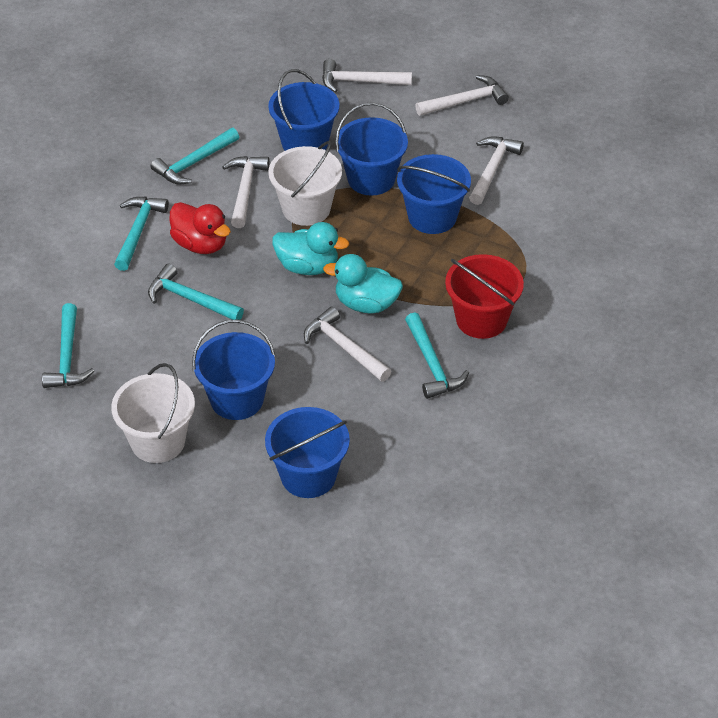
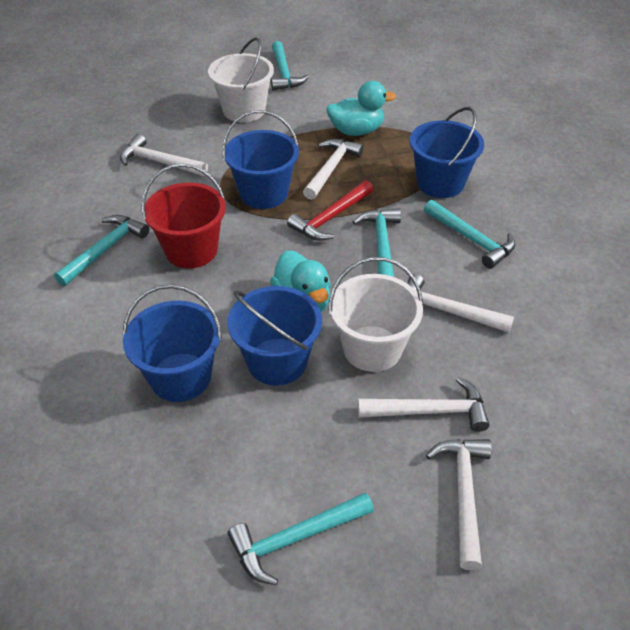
blue bucket: 5 -> 4
red duck: 1 -> 0
red hammer: 0 -> 1

